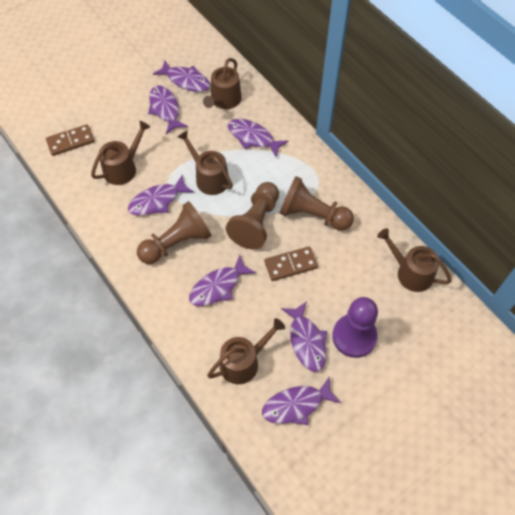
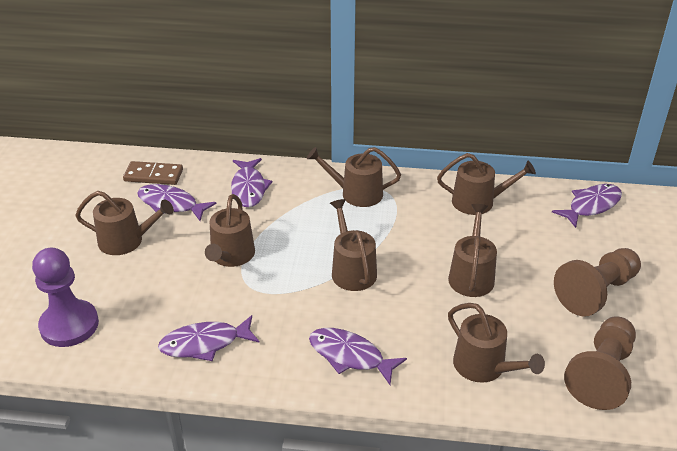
brown domino: 2 -> 1
brown pawn: 3 -> 2
brown watering can: 5 -> 7
purple fish: 7 -> 5

